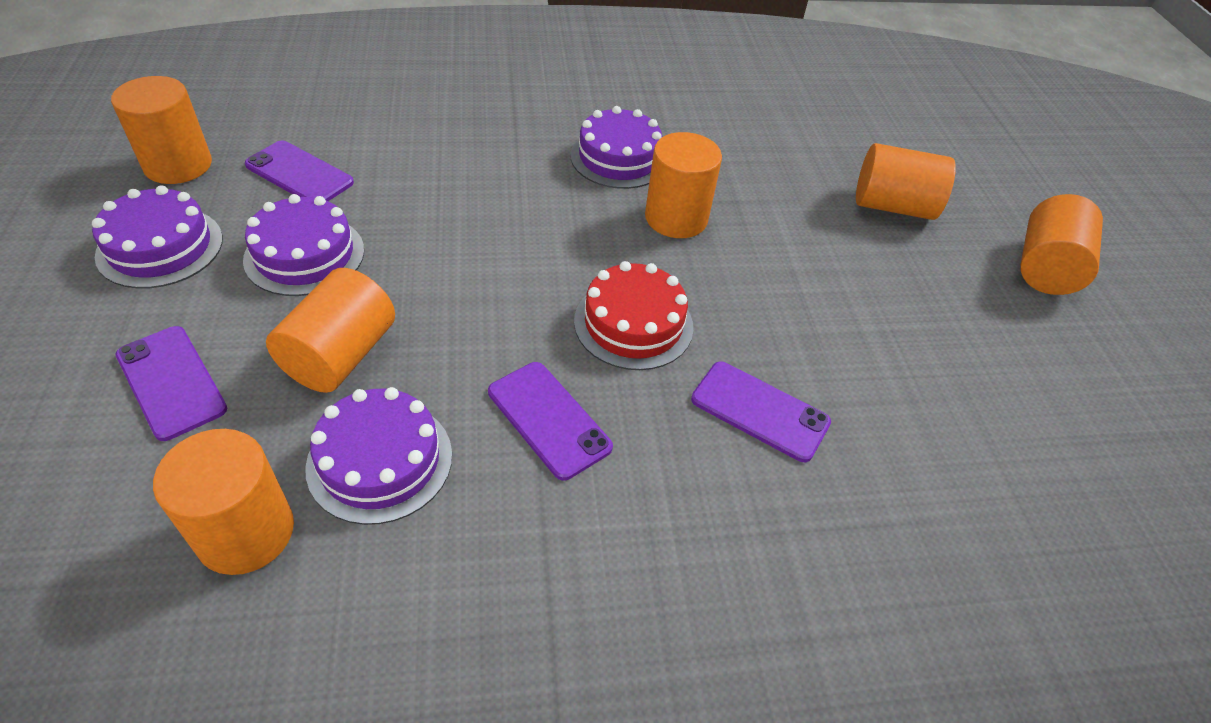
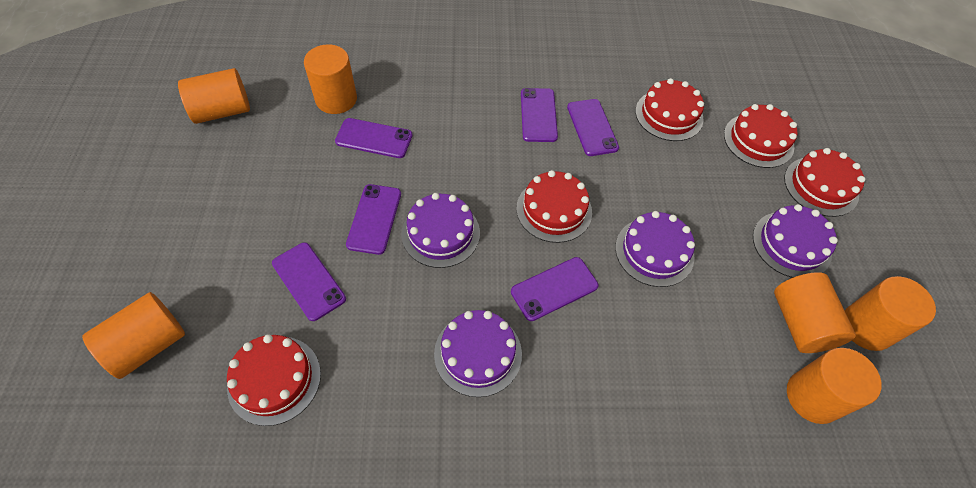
purple phone: 4 -> 6
red cake: 1 -> 5

